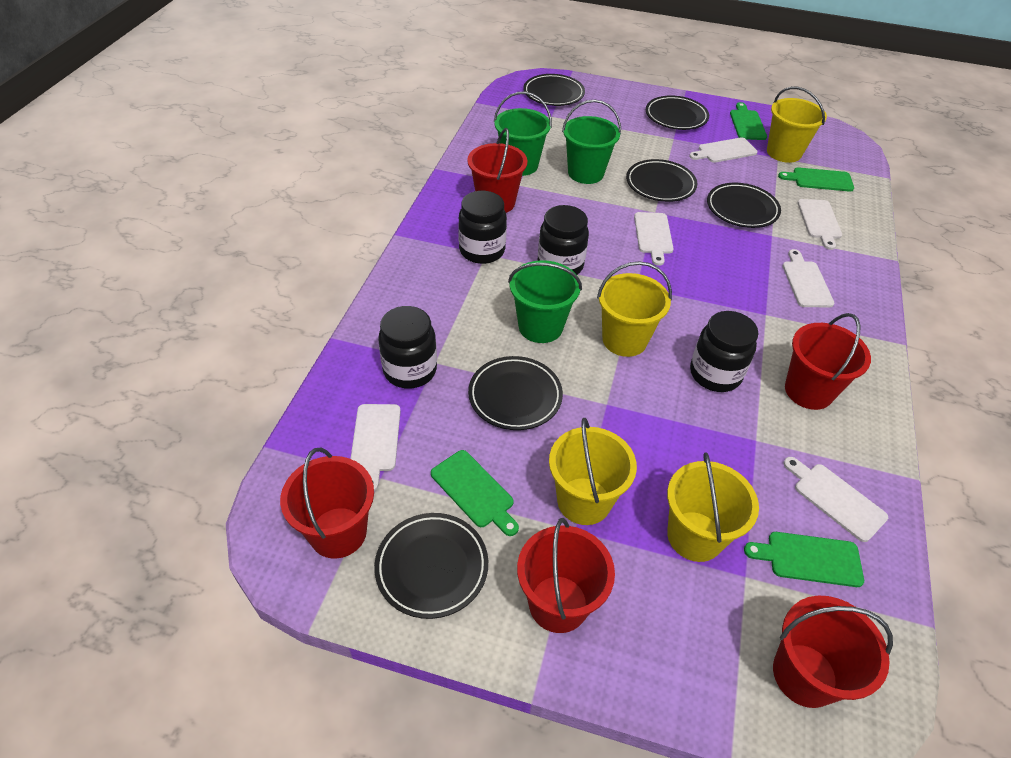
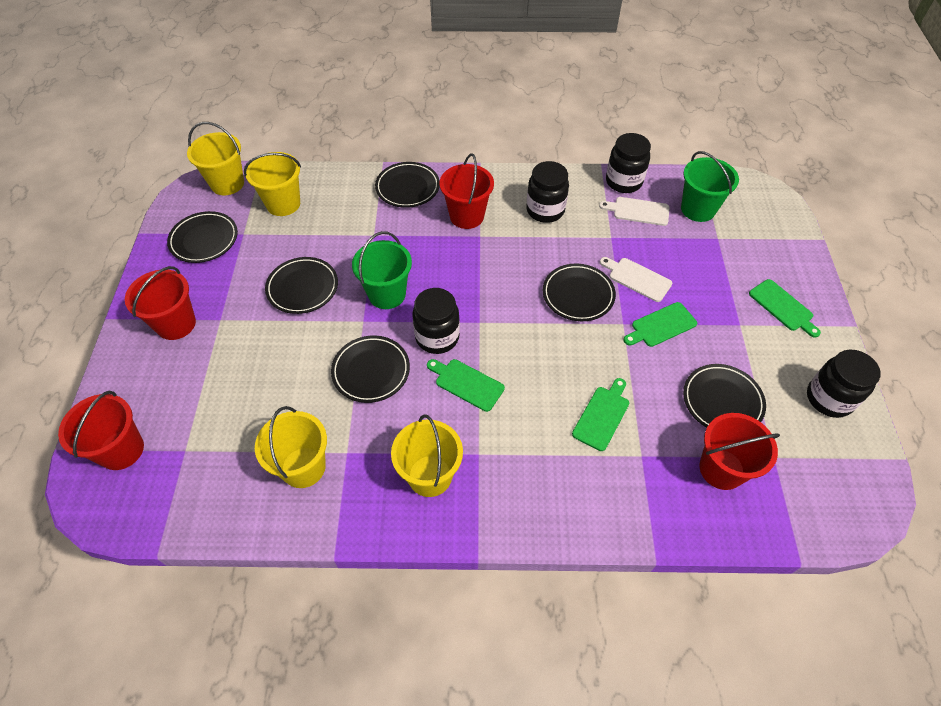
green bucket: 3 -> 2
red bucket: 5 -> 4
white cutting board: 6 -> 2

